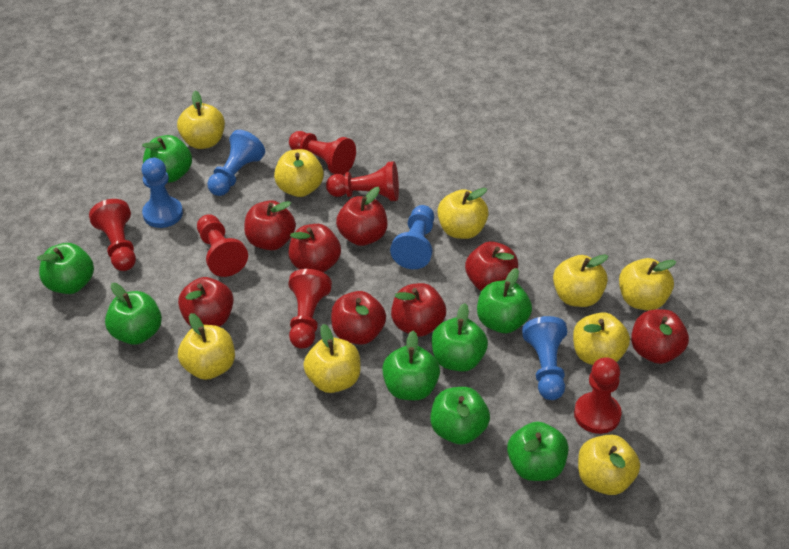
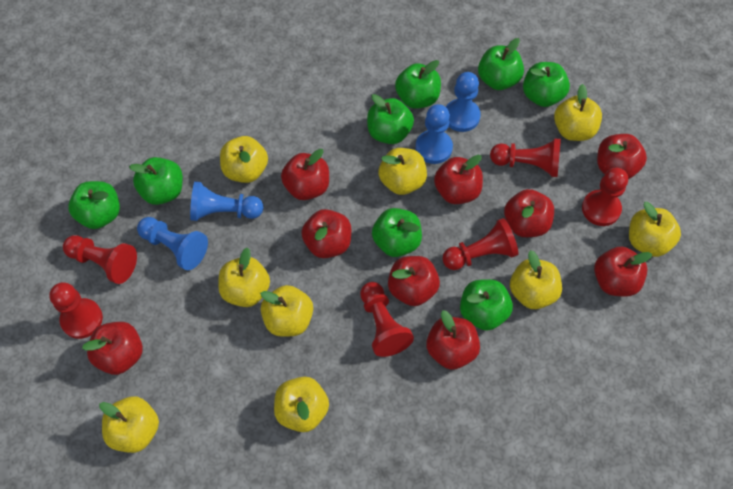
red apple: 8 -> 9

